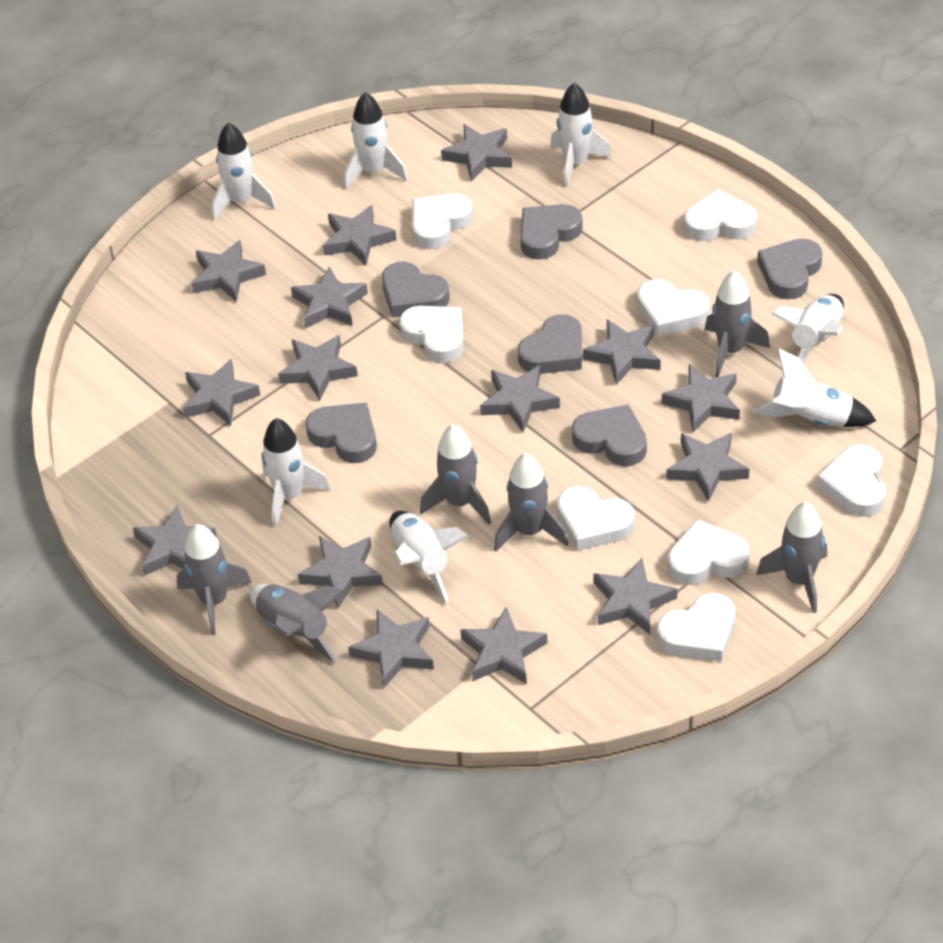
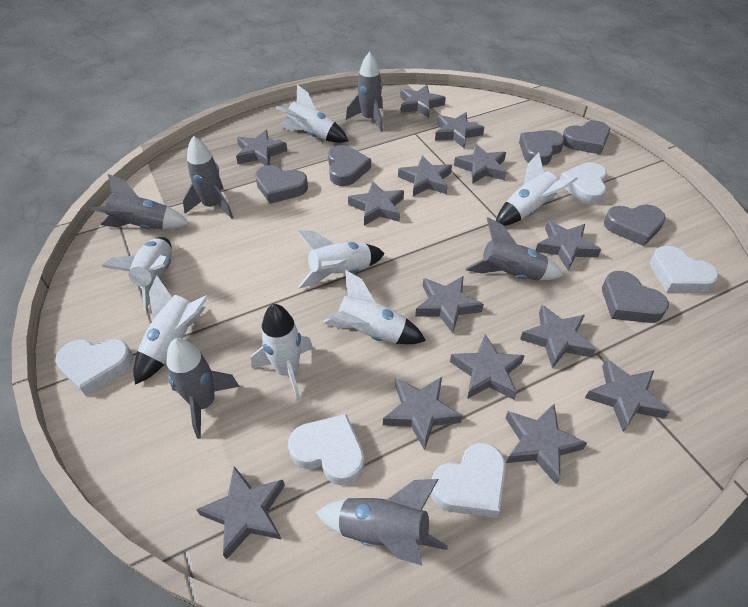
grey star: 15 -> 14
white heart: 8 -> 5

